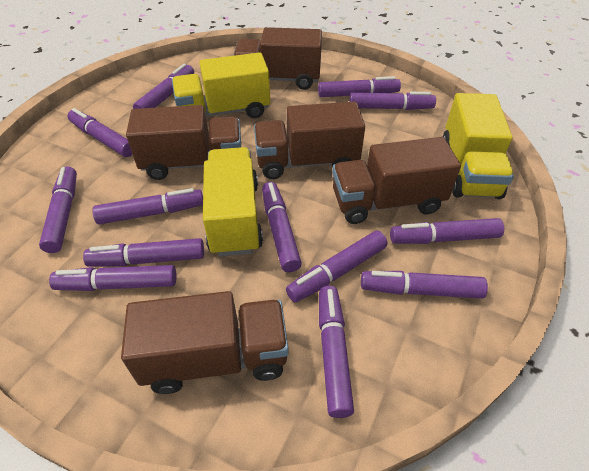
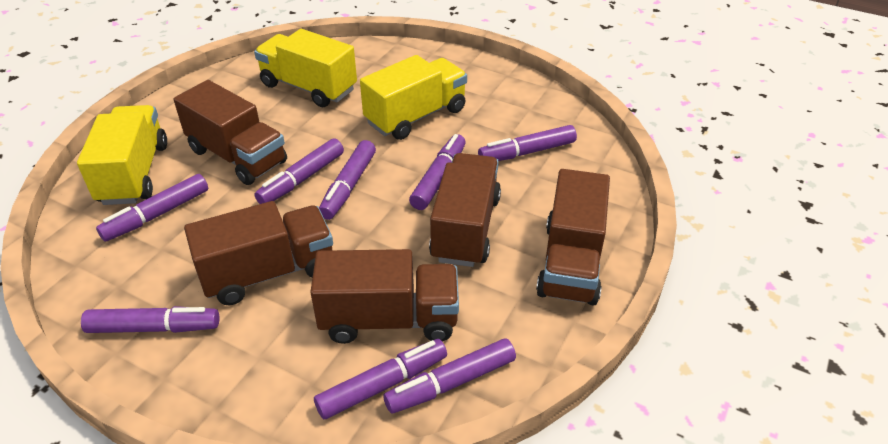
purple marker: 13 -> 8

